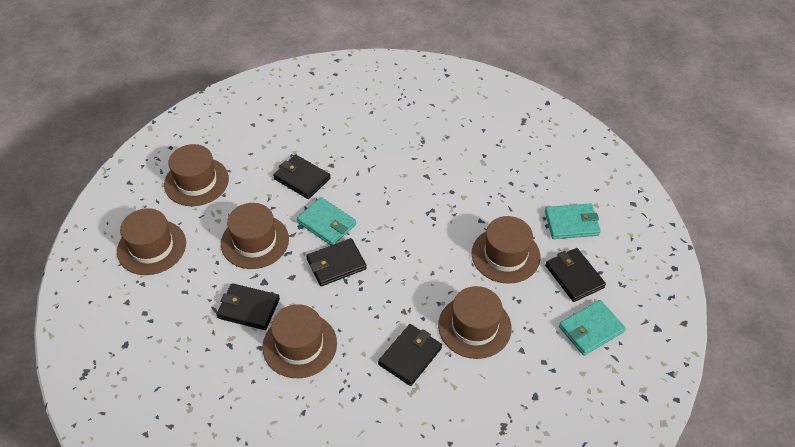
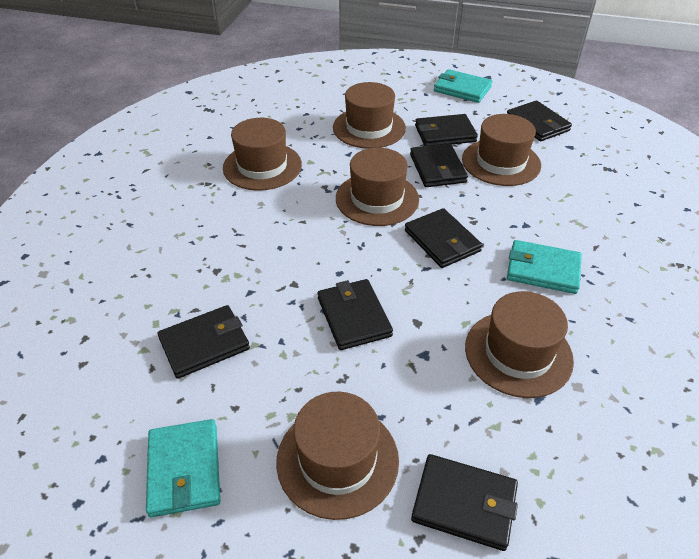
black wallet: 5 -> 7

